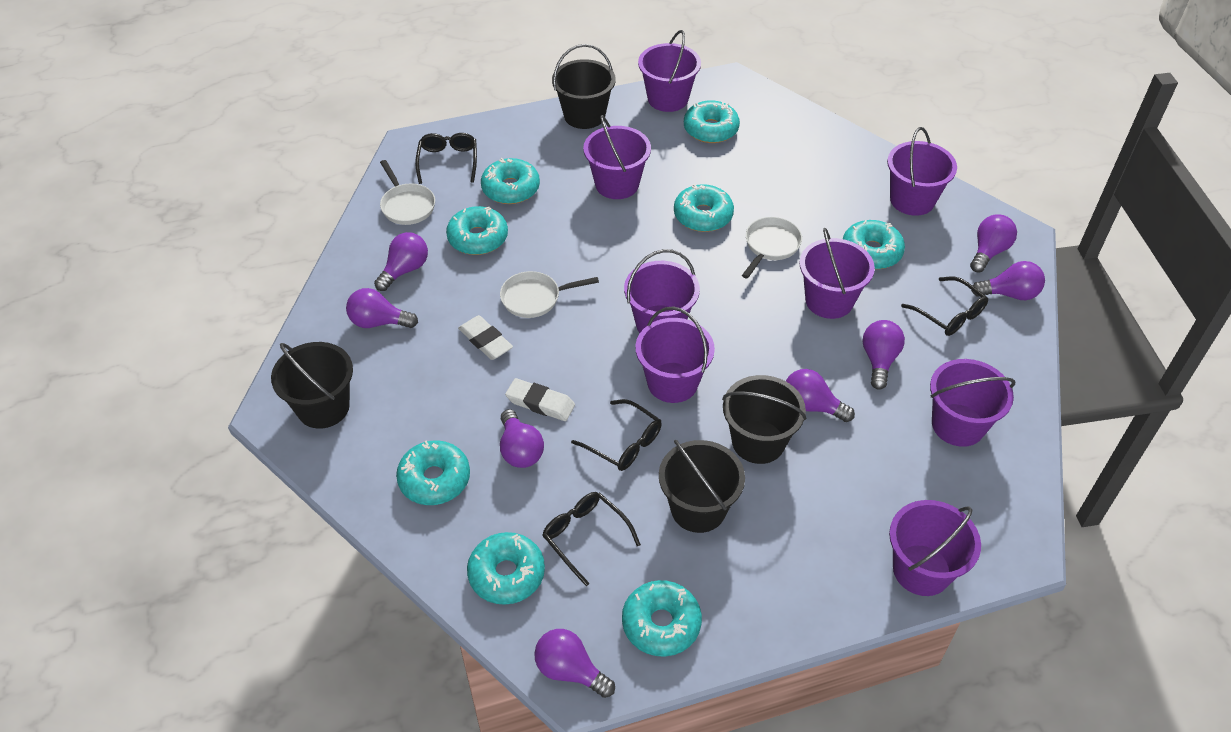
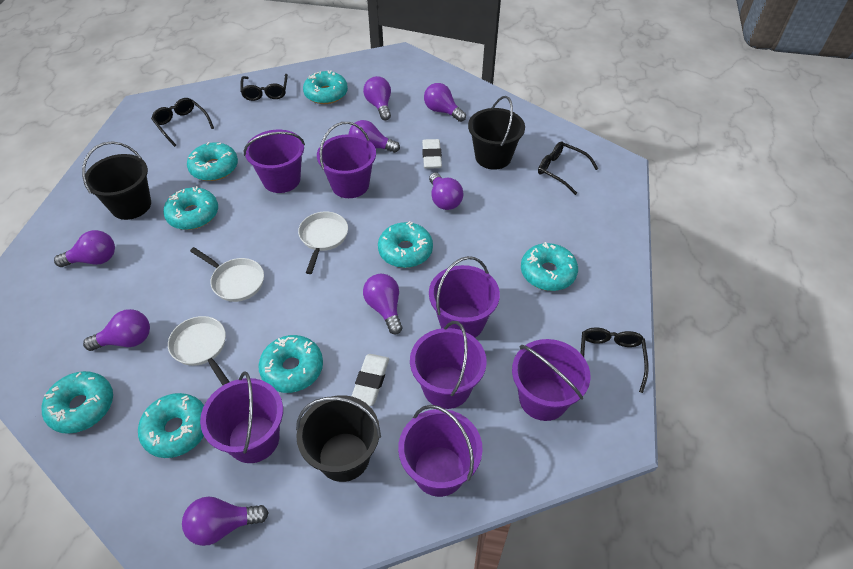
black bucket: 4 -> 3
purple bucket: 8 -> 7

